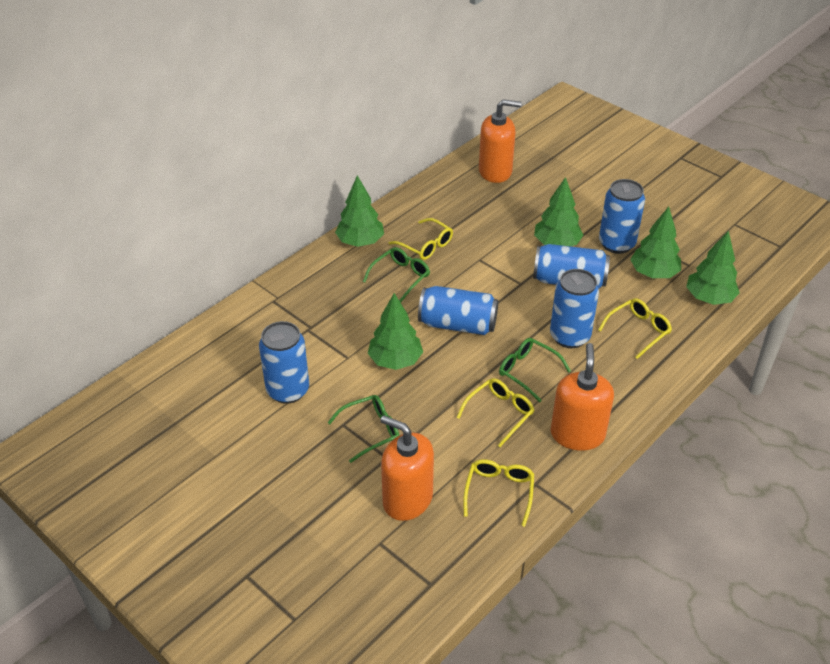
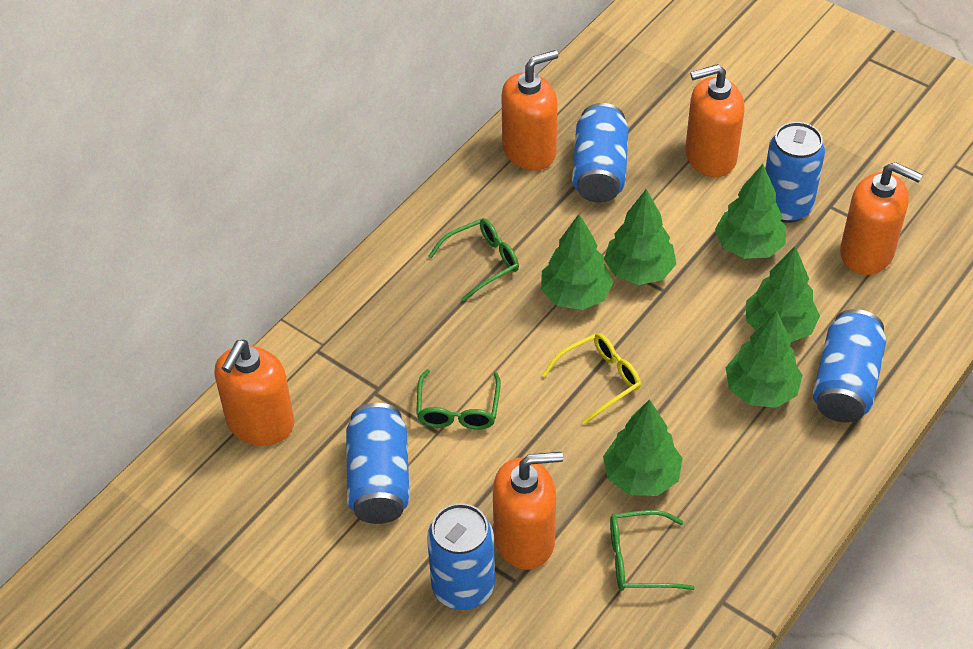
green tree: 5 -> 6
orange soap dispenser: 3 -> 5
yellow glasses: 4 -> 1

